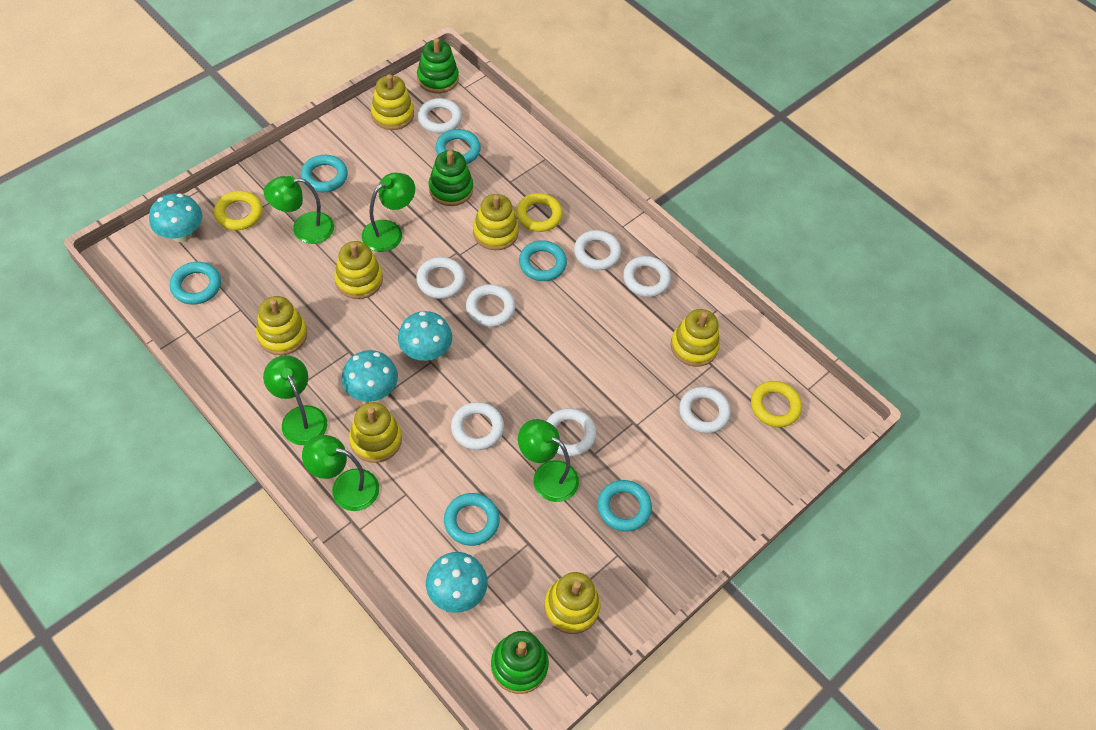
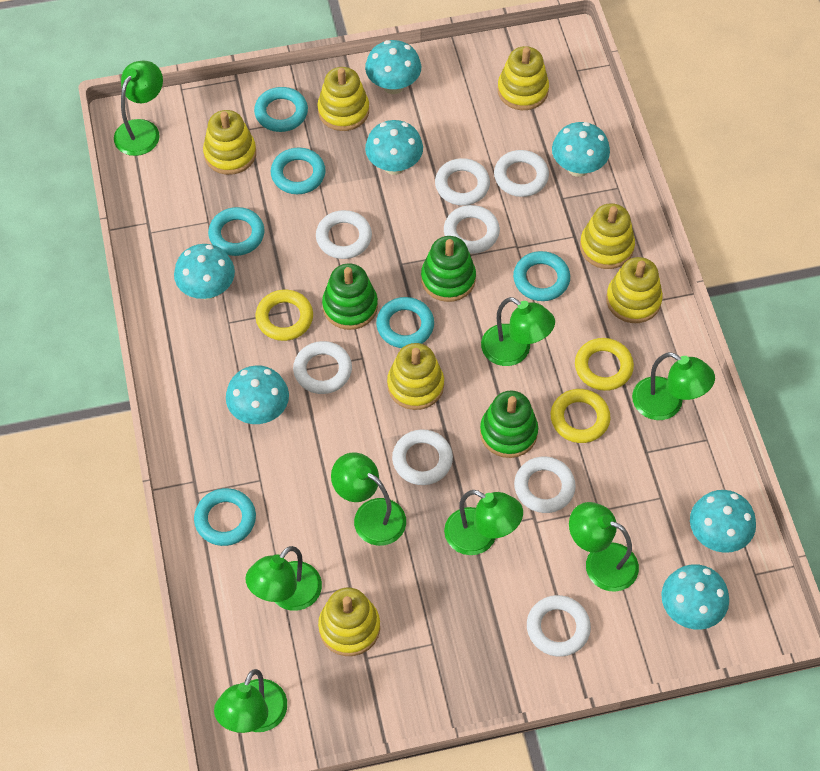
green lamp: 5 -> 8
turquoise mushroom: 4 -> 7

